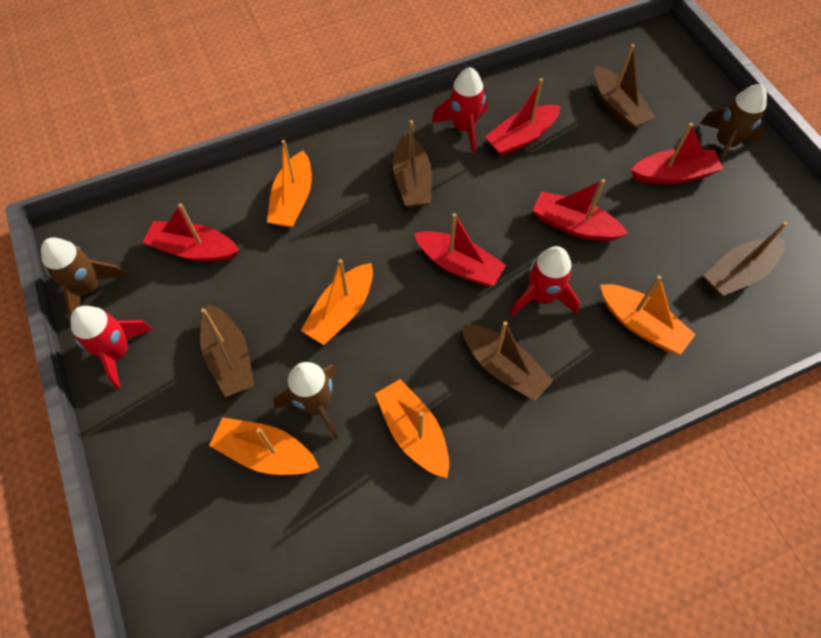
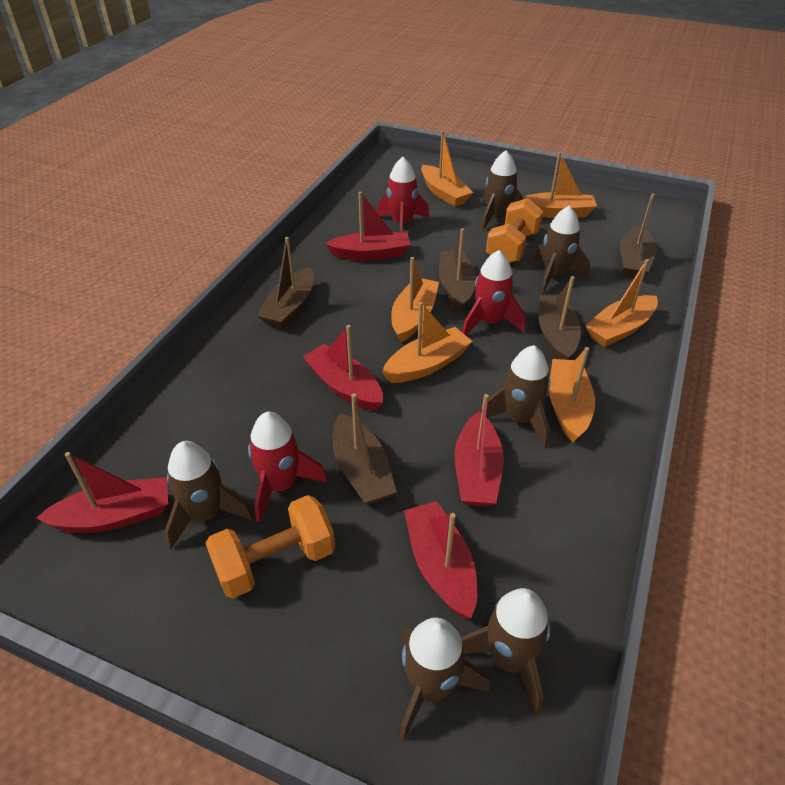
brown rocket: 3 -> 6
orange boat: 5 -> 6
orange dumbbell: 0 -> 2

